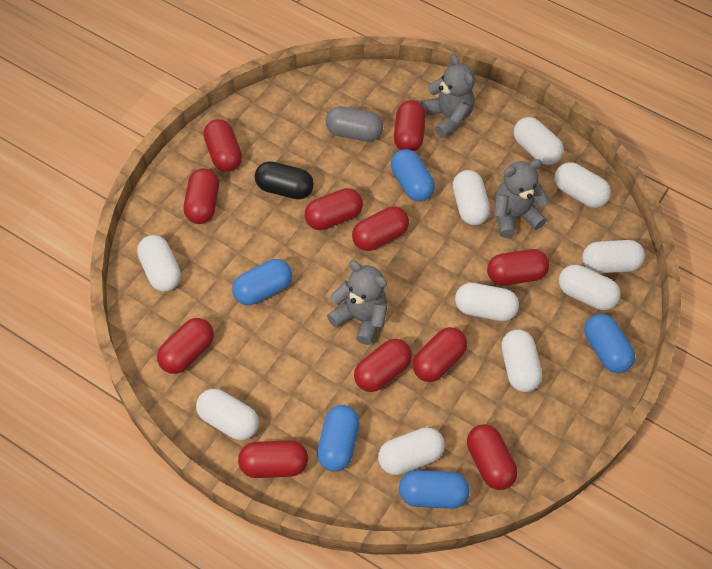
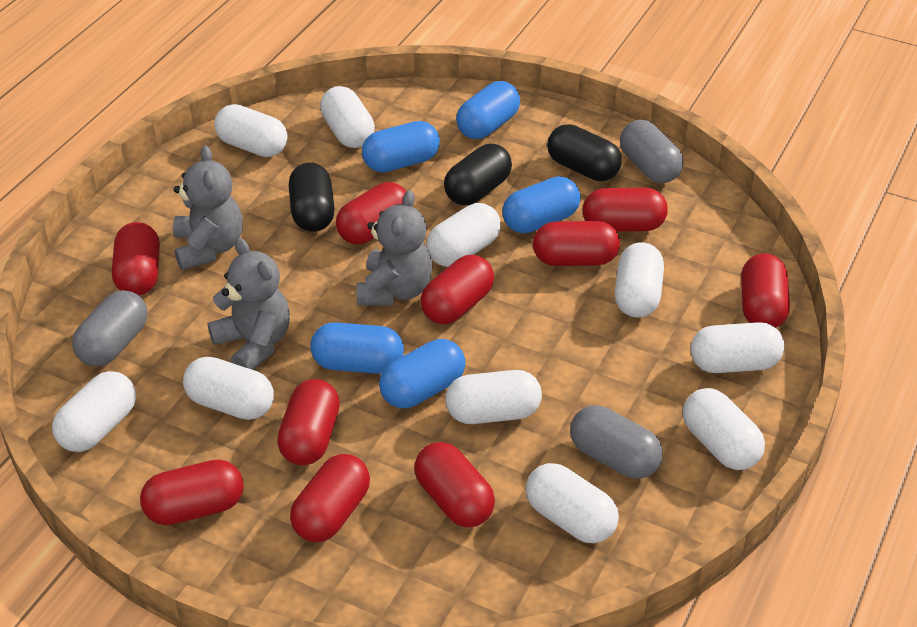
black capsule: 1 -> 3
grey capsule: 1 -> 3
red capsule: 11 -> 10

